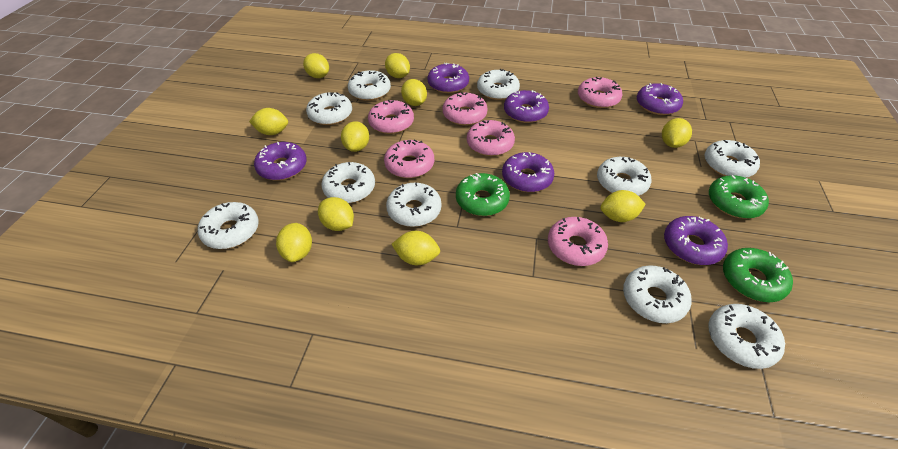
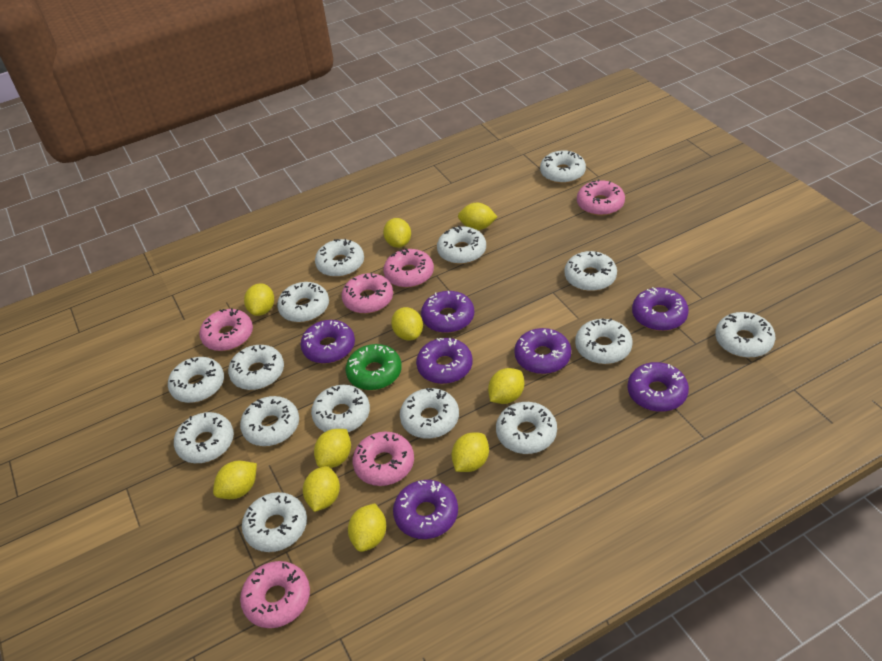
green donut: 3 -> 1
purple donut: 6 -> 7
white donut: 10 -> 15

